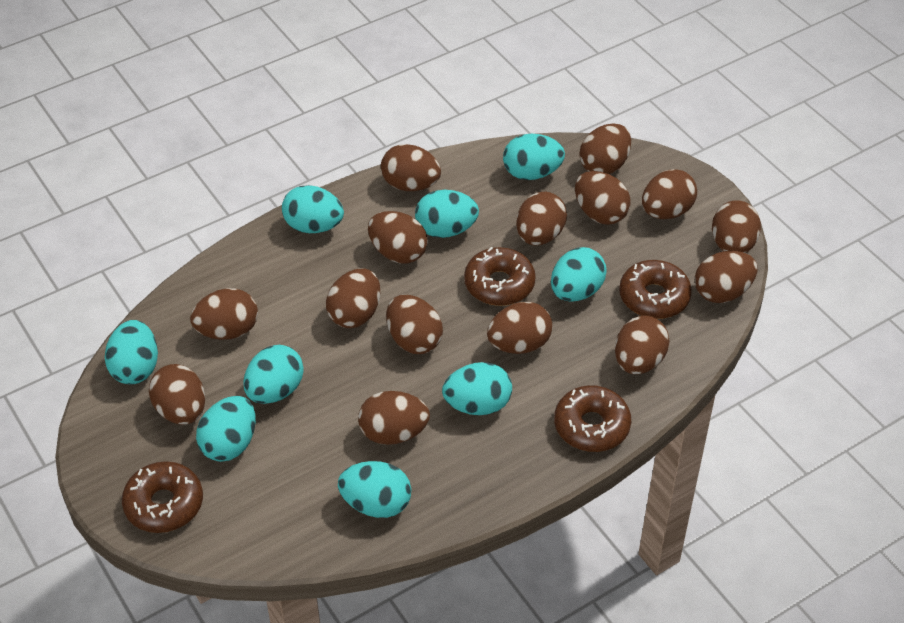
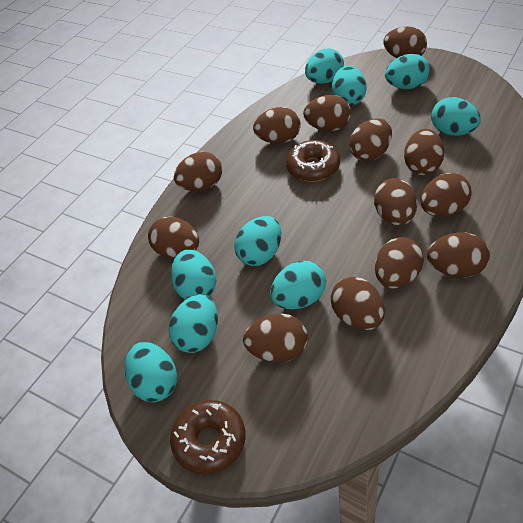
brown donut: 4 -> 2
brown egg: 15 -> 13

